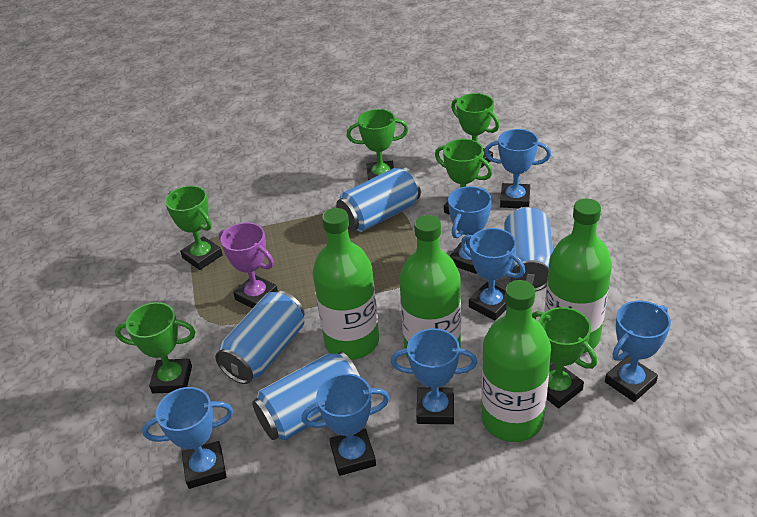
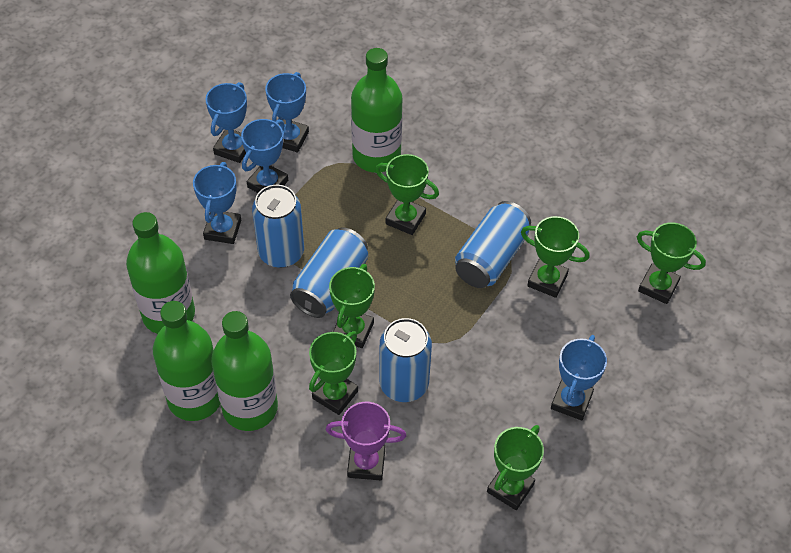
blue trophy: 7 -> 5

